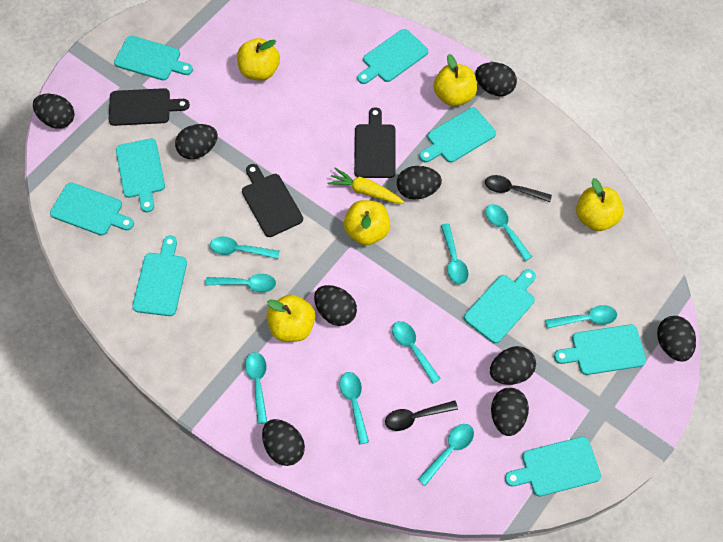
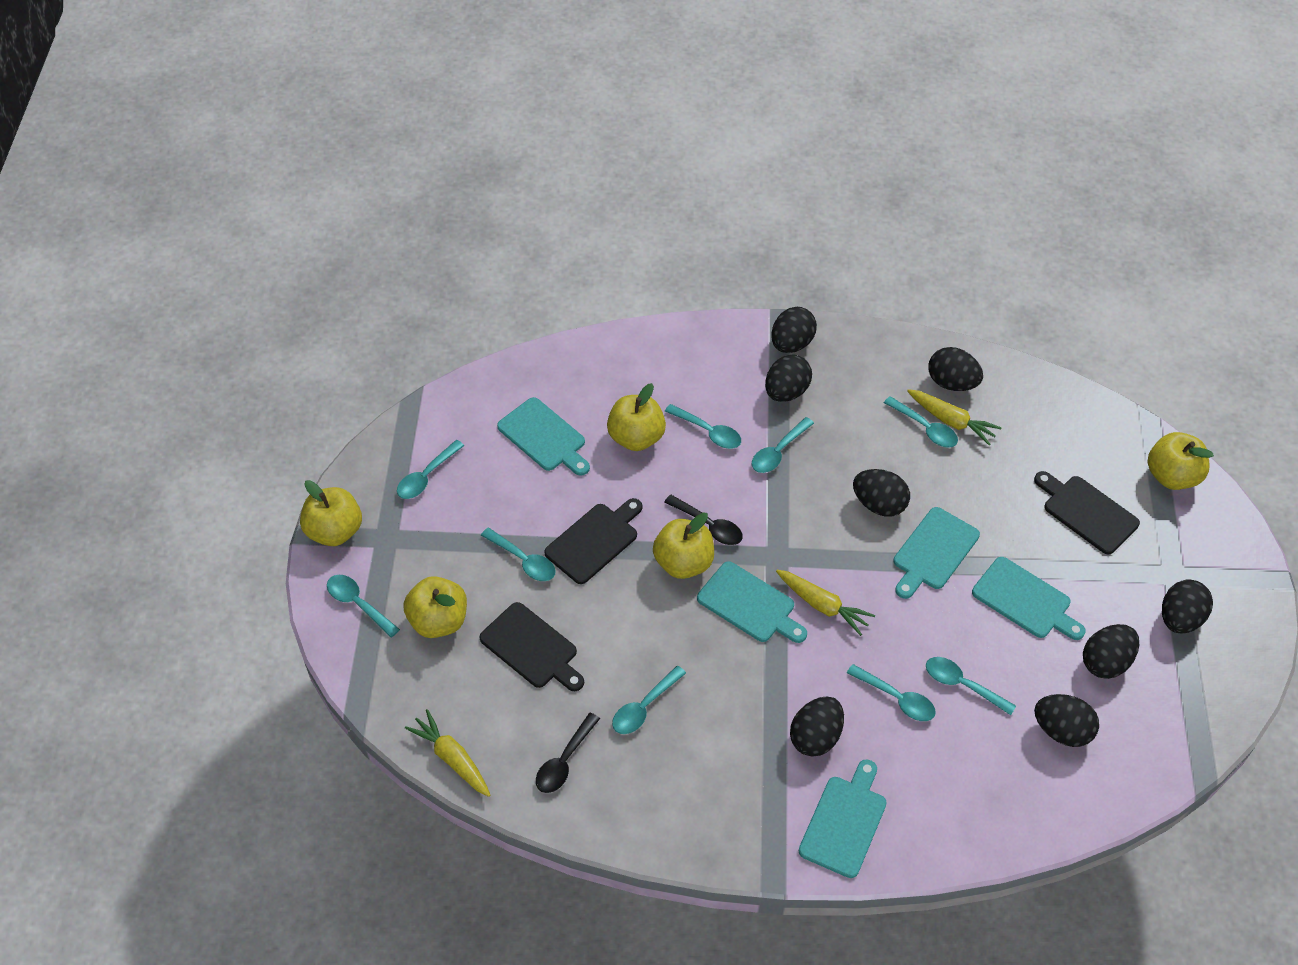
black egg: 9 -> 8
turquoise cutting board: 9 -> 5
yellow carrot: 1 -> 3

